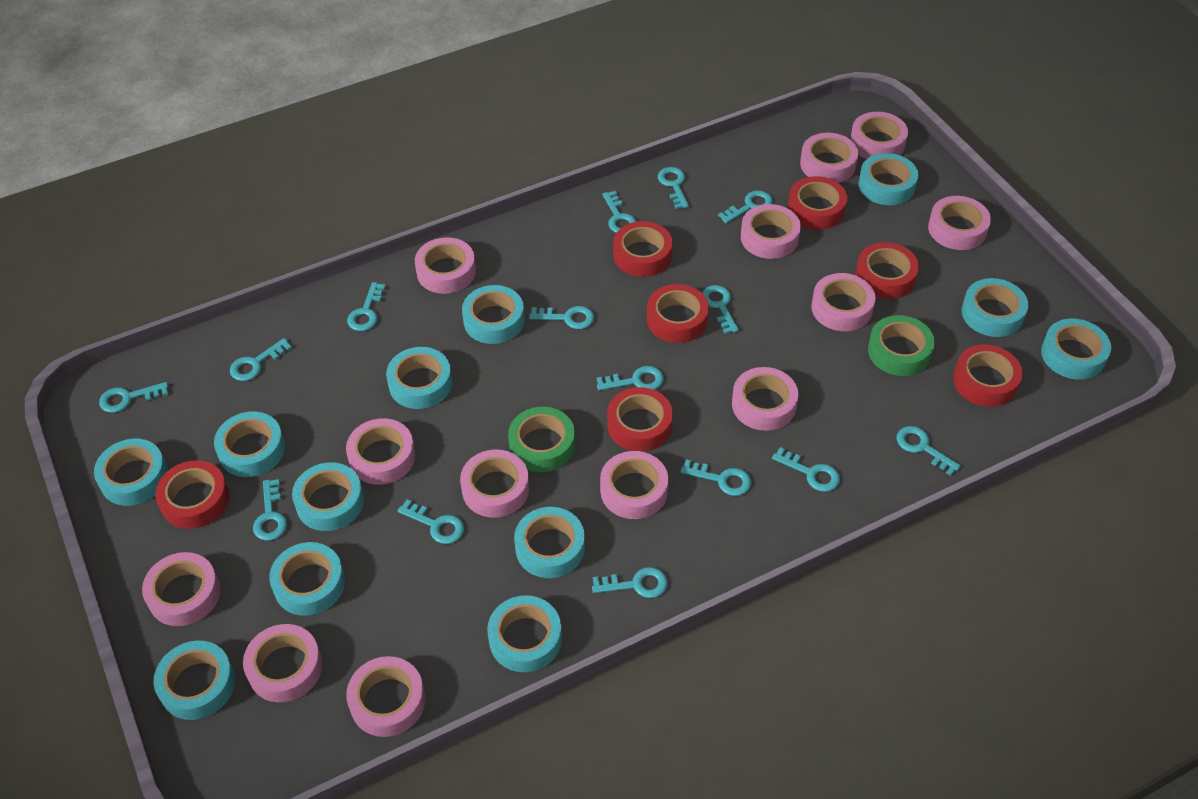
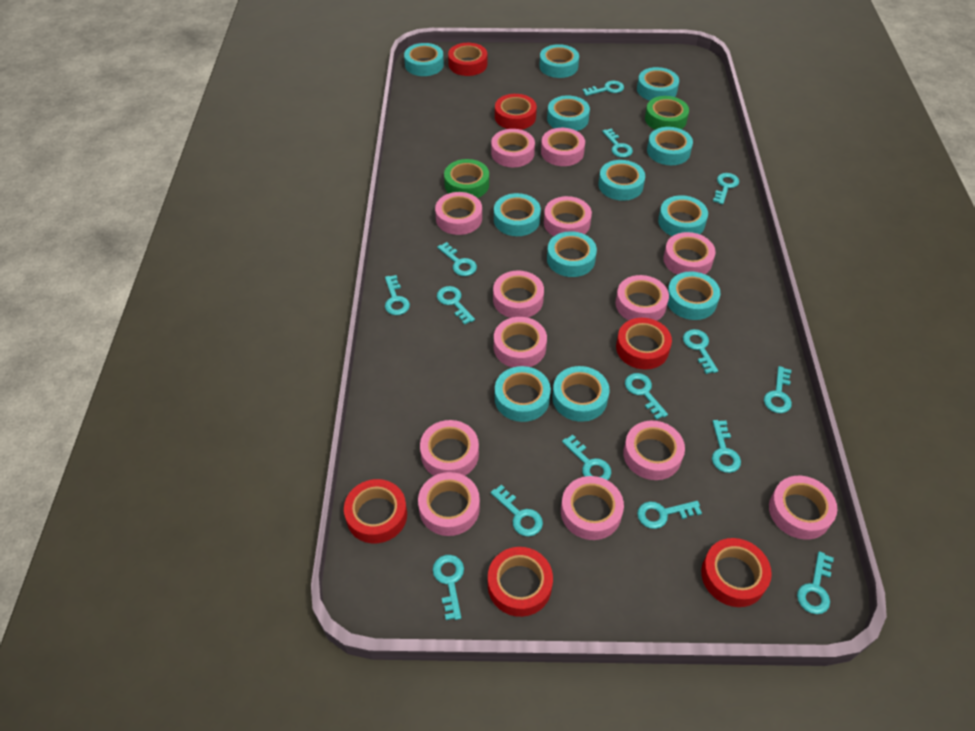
red tape: 7 -> 6

